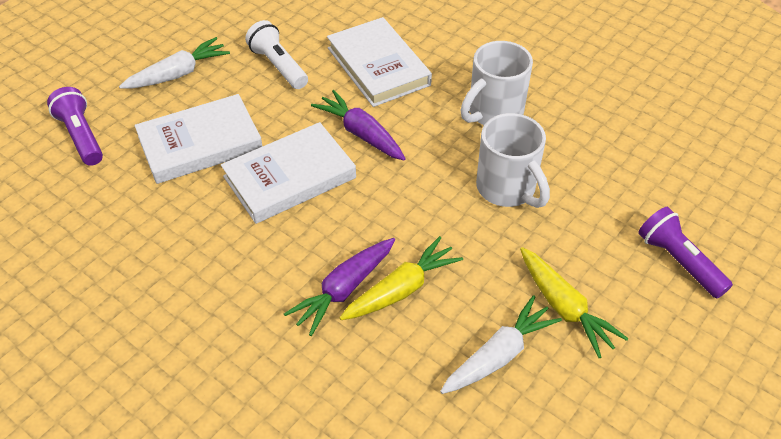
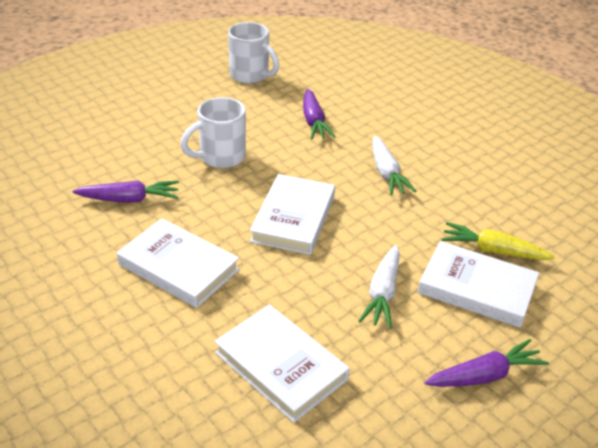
purple carrot: 2 -> 3
purple flashlight: 2 -> 0
white book: 3 -> 4
white flashlight: 1 -> 0
yellow carrot: 2 -> 1

